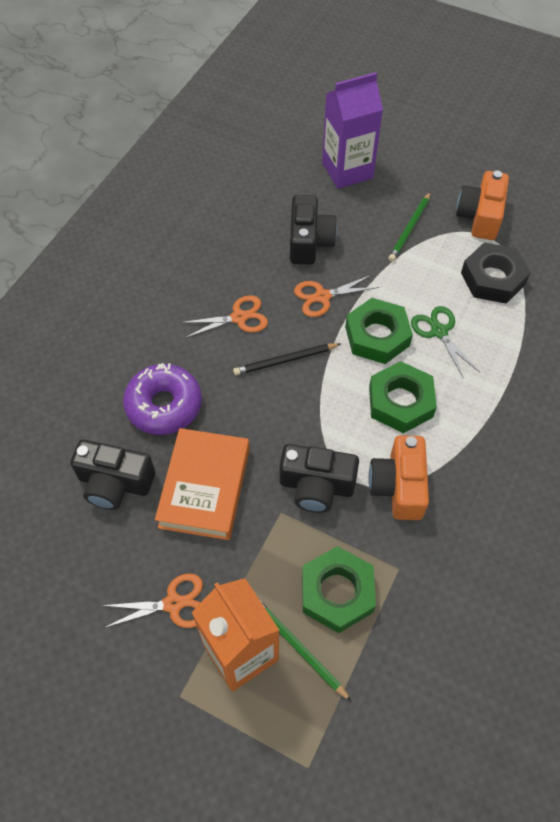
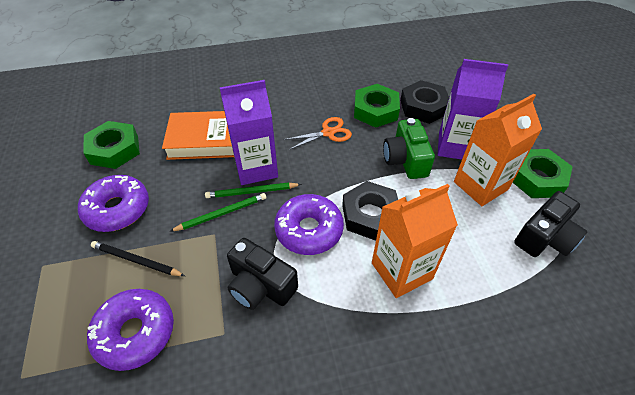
black camera: 3 -> 2
black nut: 1 -> 2
green camera: 0 -> 1
green scissors: 1 -> 0
orange camera: 2 -> 0
orange carton: 1 -> 2
orange scissors: 3 -> 1
purple carton: 1 -> 2
purple donut: 1 -> 3

